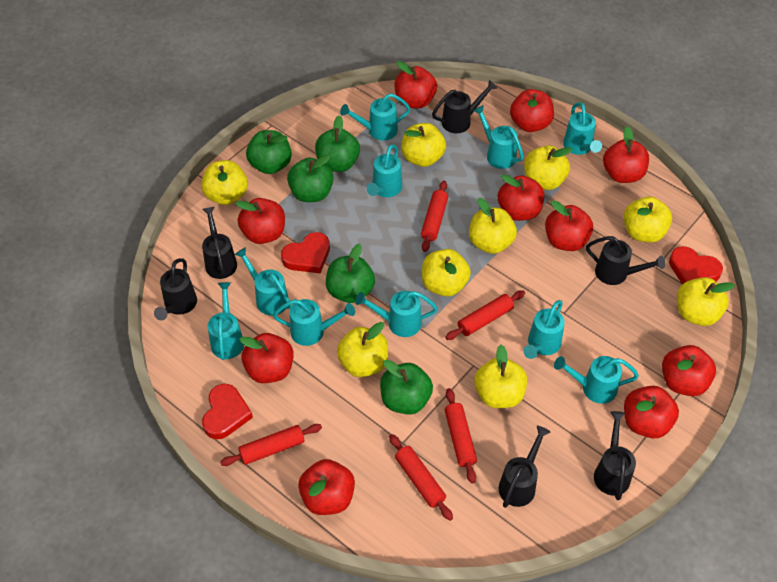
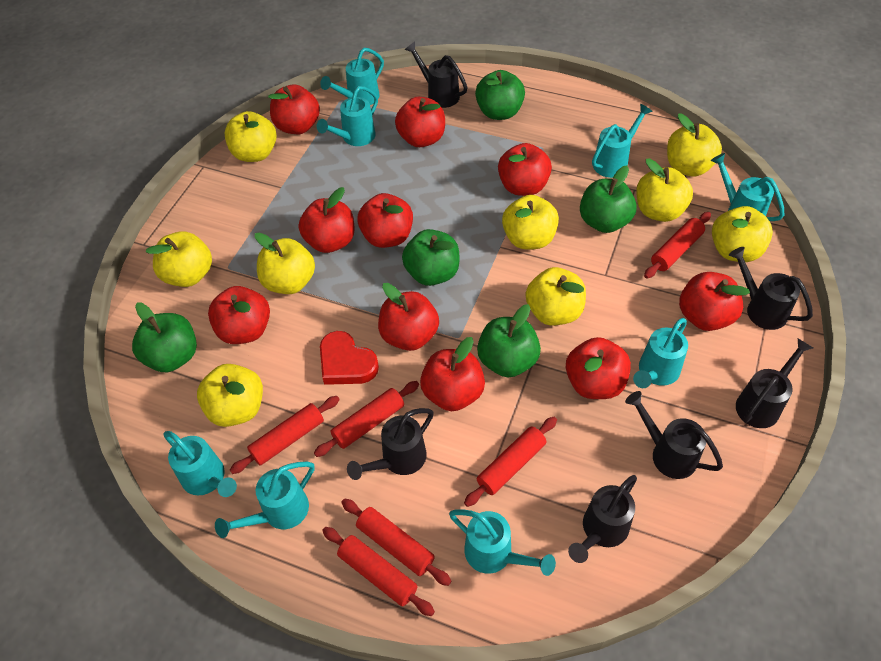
red heart: 3 -> 1
red rolling pin: 5 -> 6
turquoise watering can: 10 -> 8

